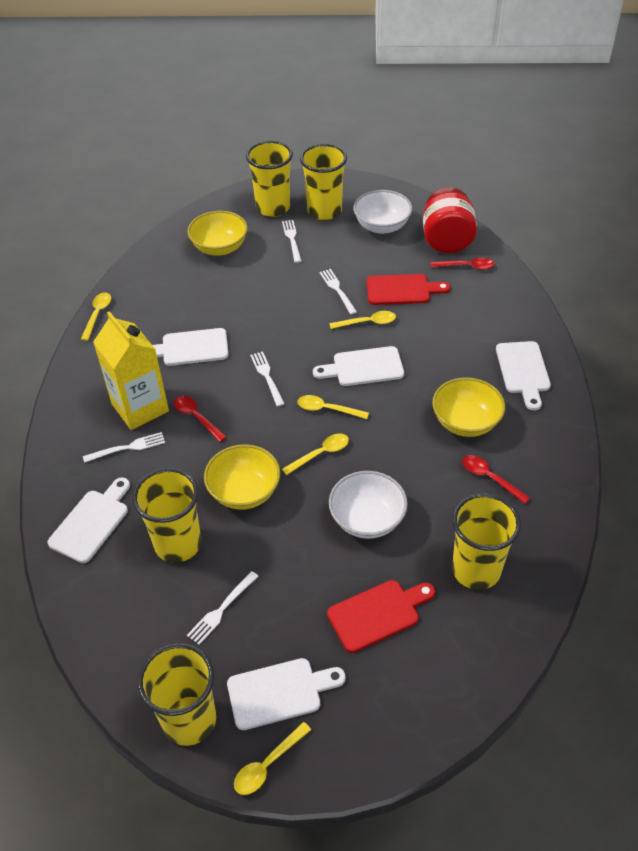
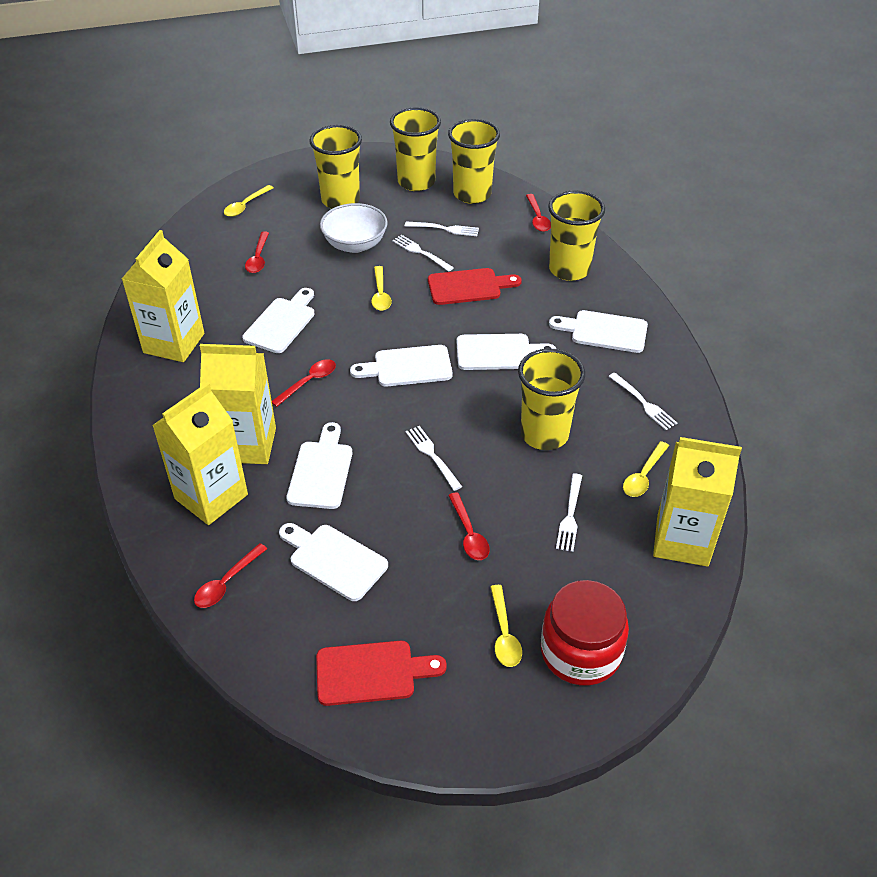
red spoon: 3 -> 5
white bowl: 2 -> 1
white cutting board: 5 -> 6
yellow bowl: 3 -> 0
yellow carton: 1 -> 4
yellow spoon: 5 -> 4

